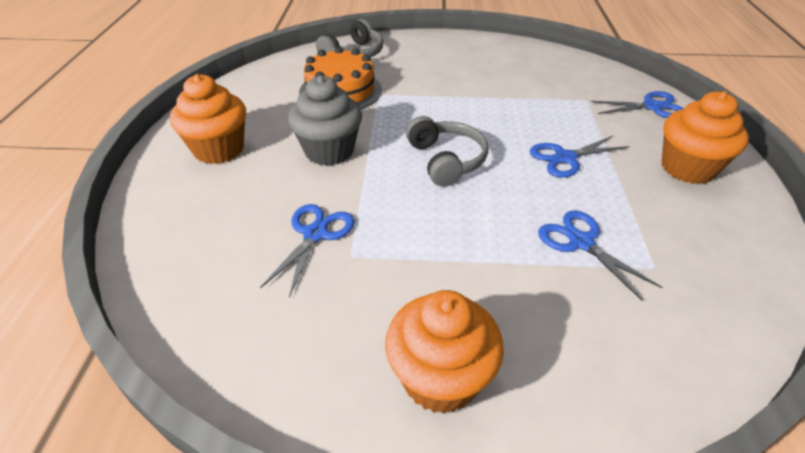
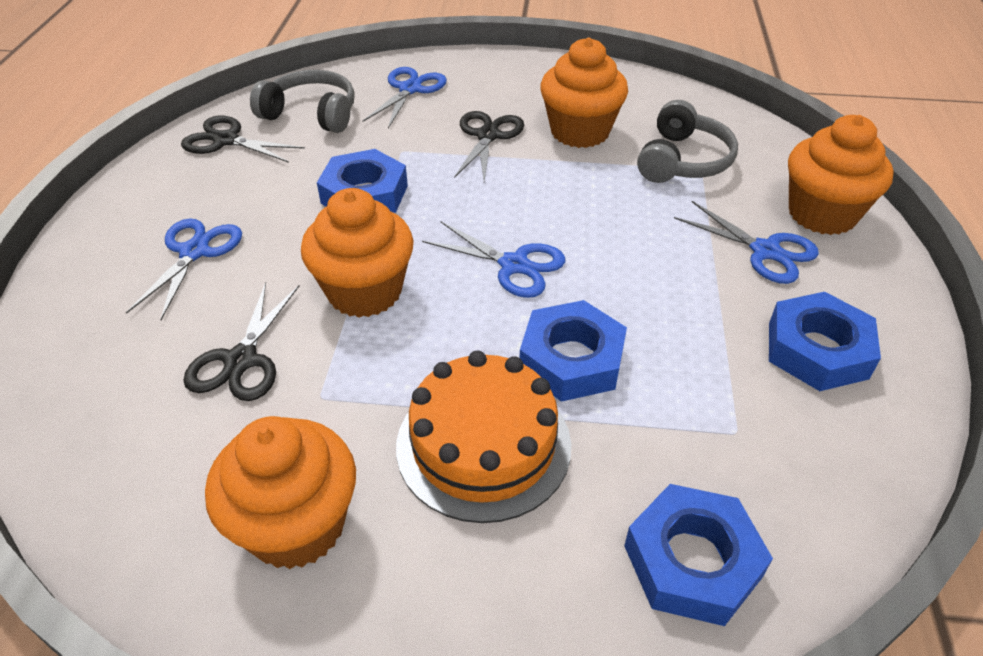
black scissors: 0 -> 3
blue nut: 0 -> 4
grey cupcake: 1 -> 0
orange cupcake: 3 -> 4

